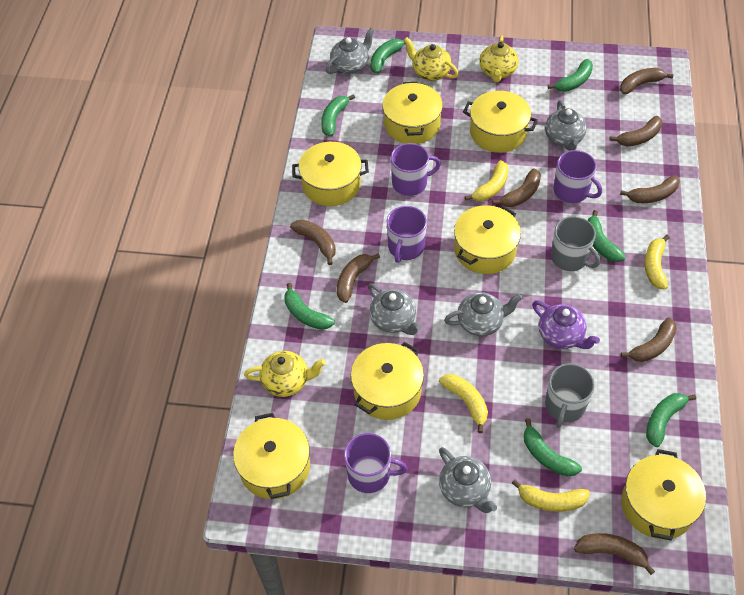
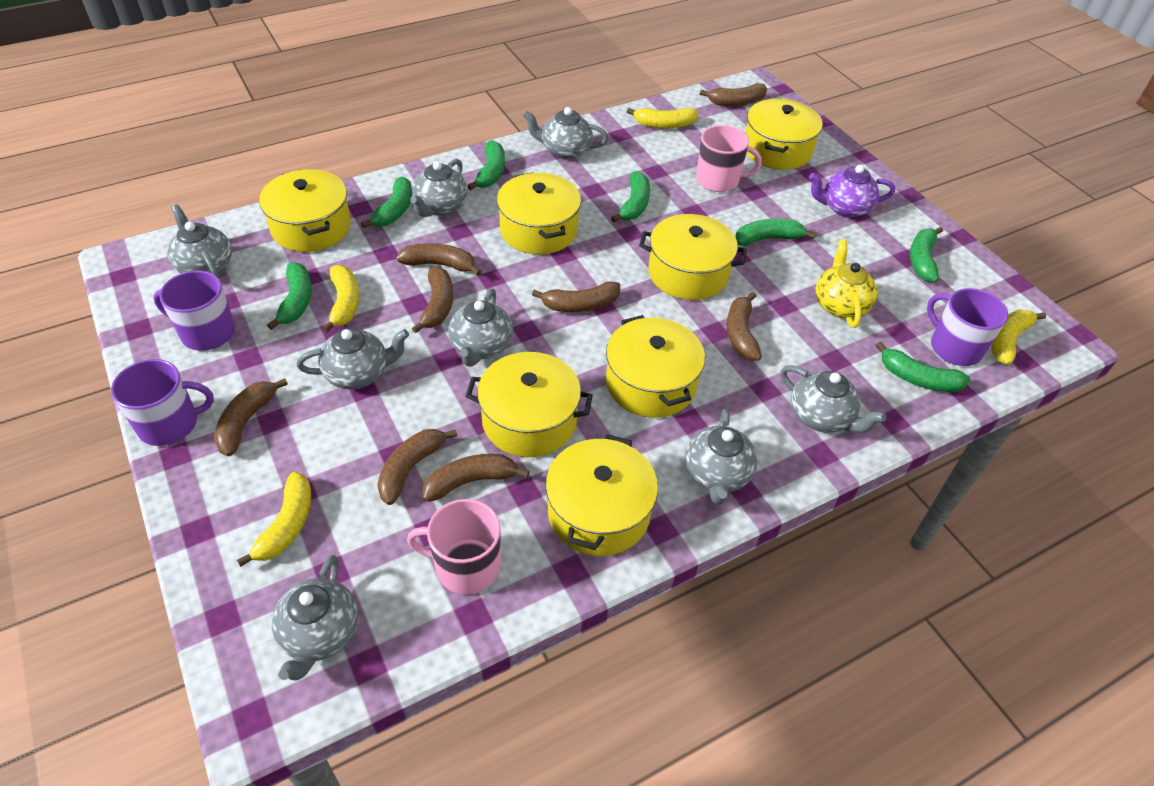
grey mug: 2 -> 0
grey teapot: 5 -> 8
pink mug: 0 -> 2
purple mug: 4 -> 3
yellow teapot: 3 -> 1

